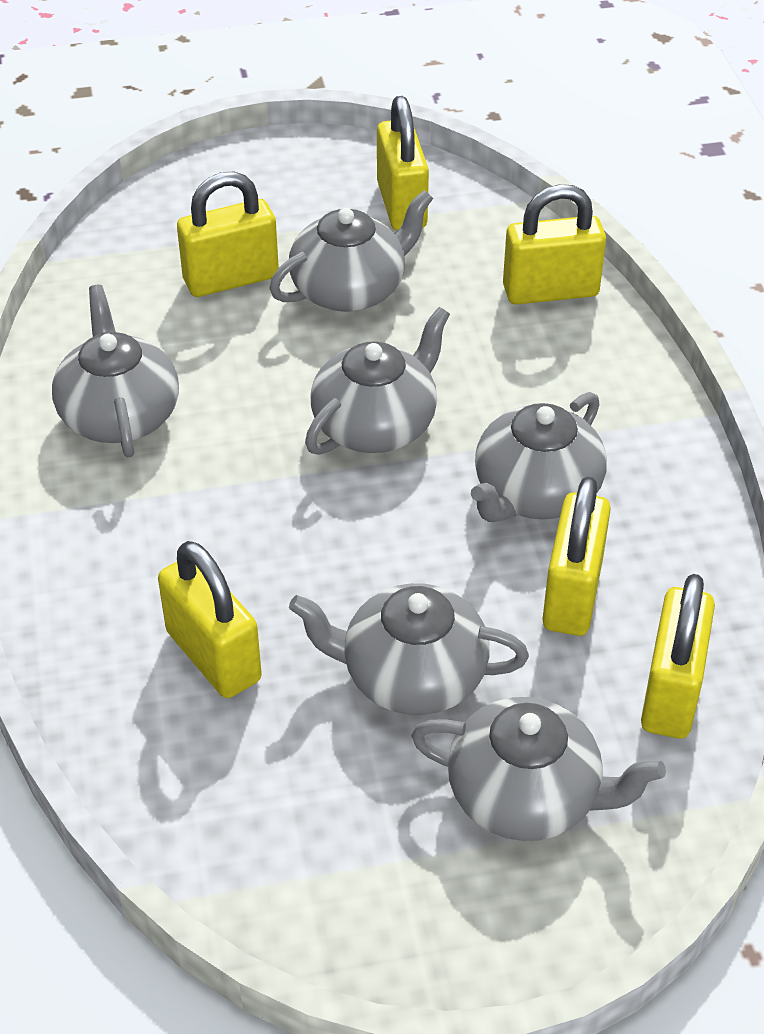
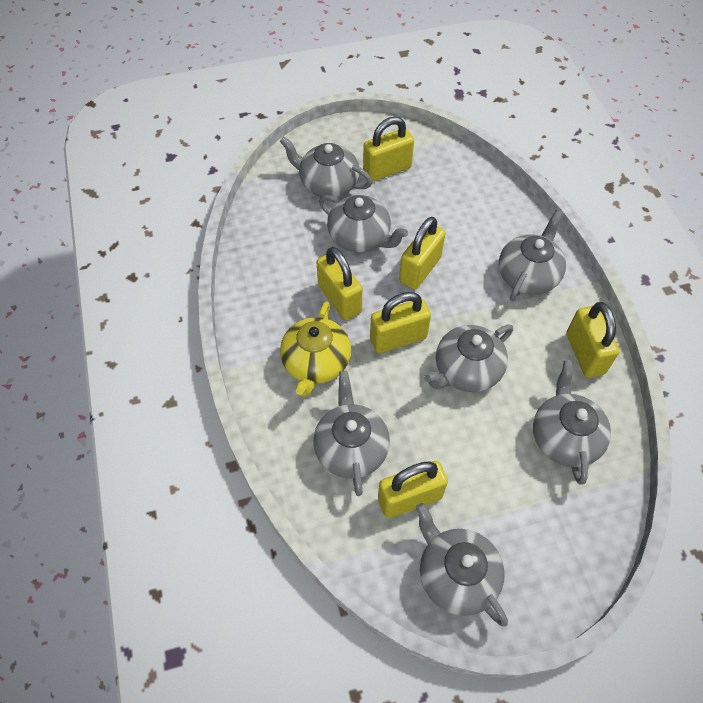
grey teapot: 6 -> 7
yellow teapot: 0 -> 1

